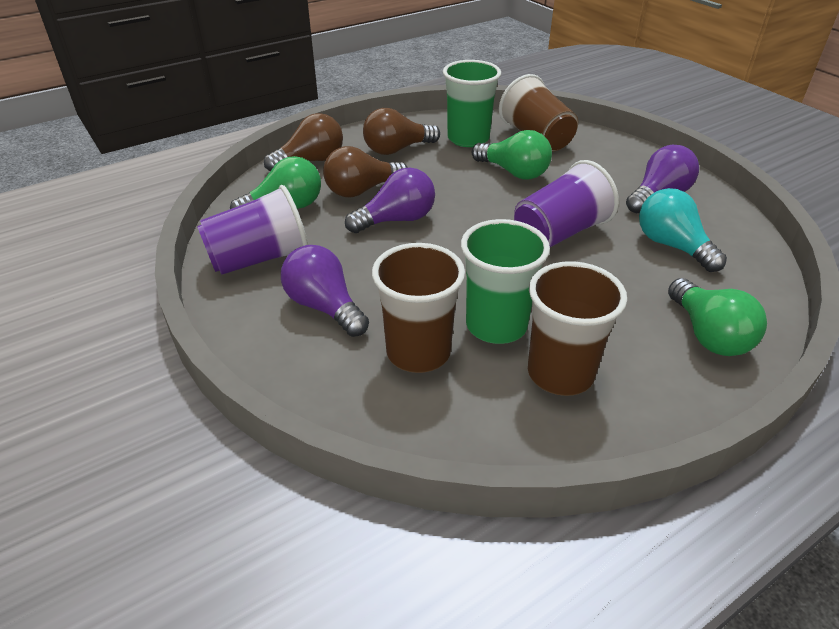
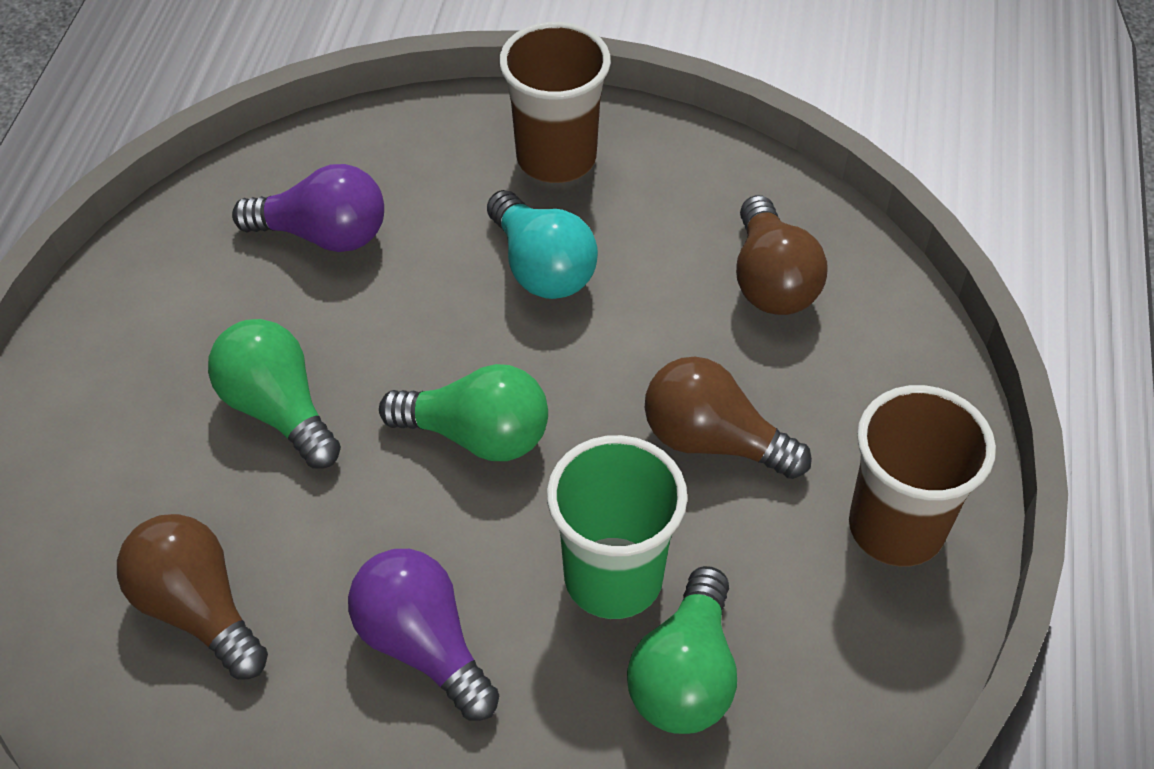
brown cup: 3 -> 2
green cup: 2 -> 1
purple cup: 2 -> 0
purple light bulb: 3 -> 2

